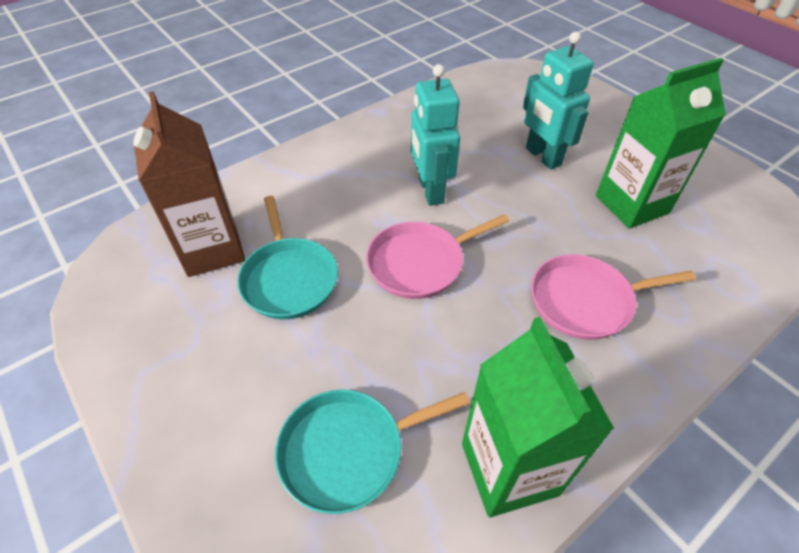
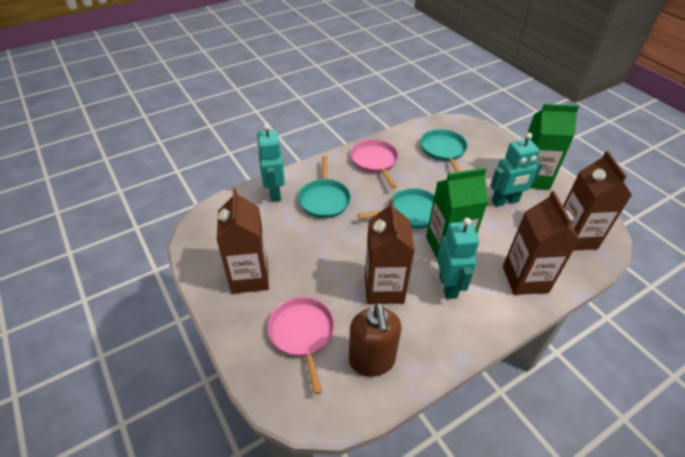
brown carton: 1 -> 4
brown soap dispenser: 0 -> 1
turquoise pan: 2 -> 3
turquoise robot: 2 -> 3

